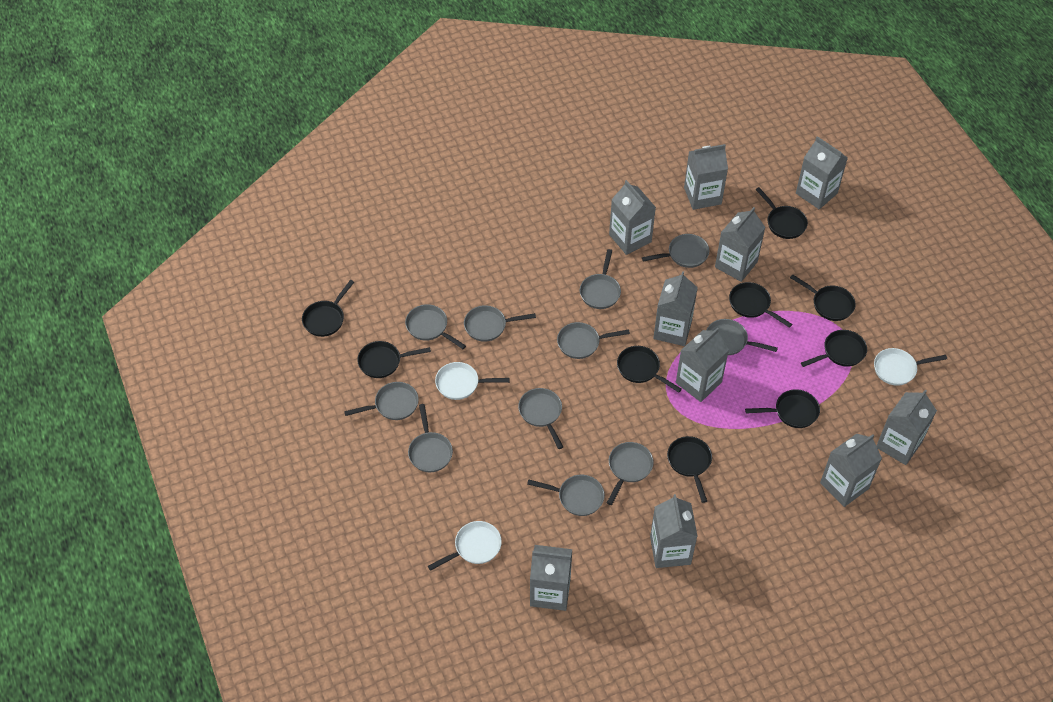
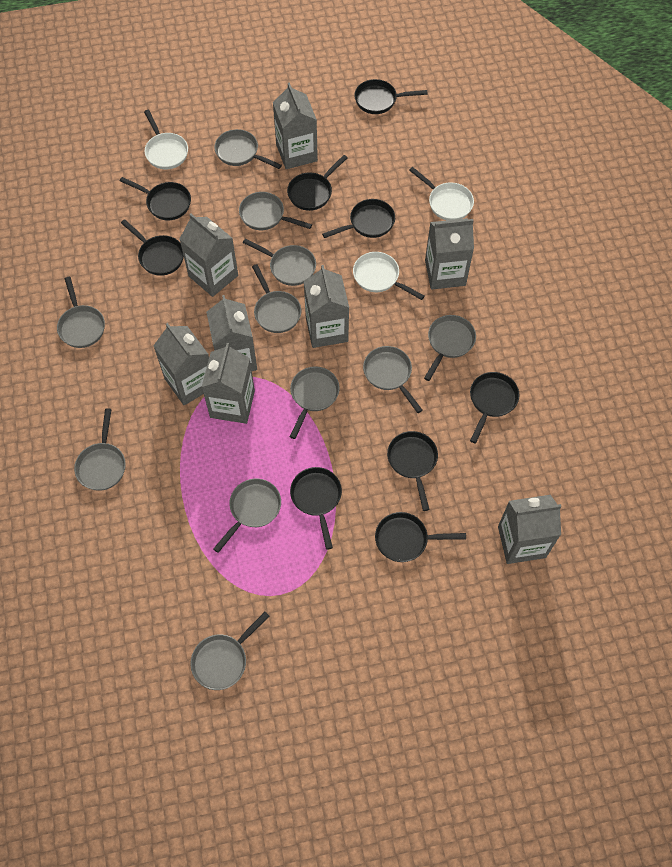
grey carton: 10 -> 8

